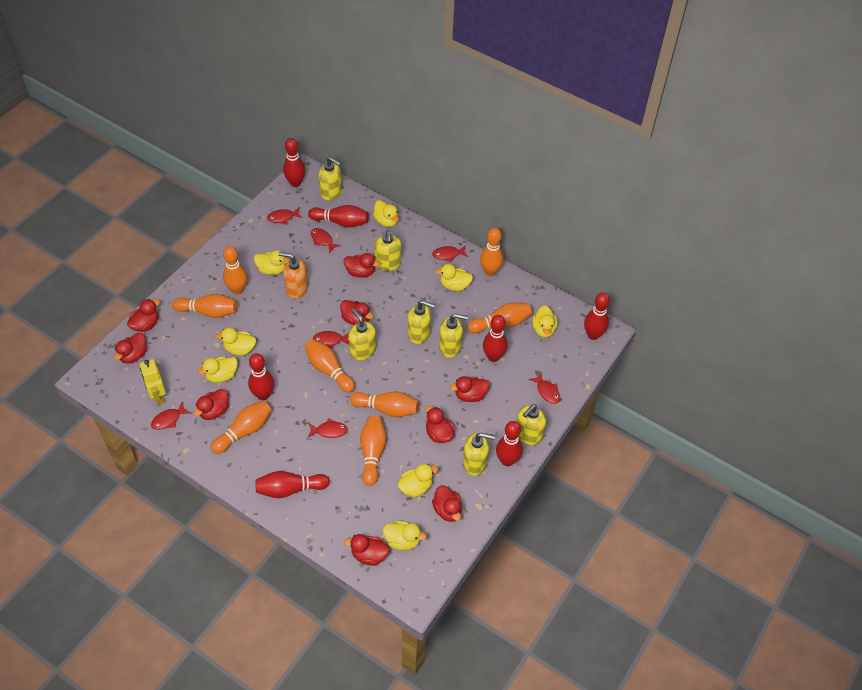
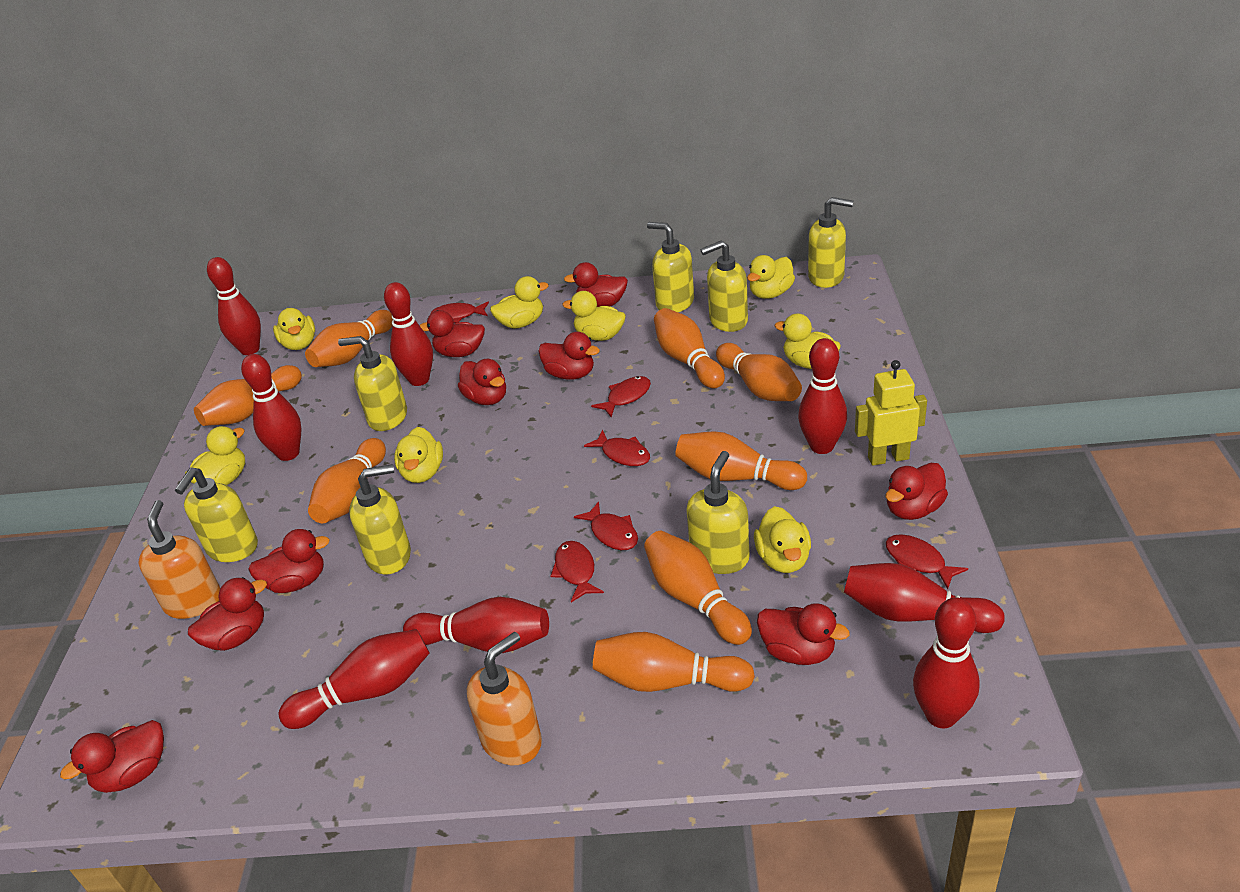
orange soap dispenser: 1 -> 2
red bowling pin: 7 -> 8
red fish: 7 -> 6

